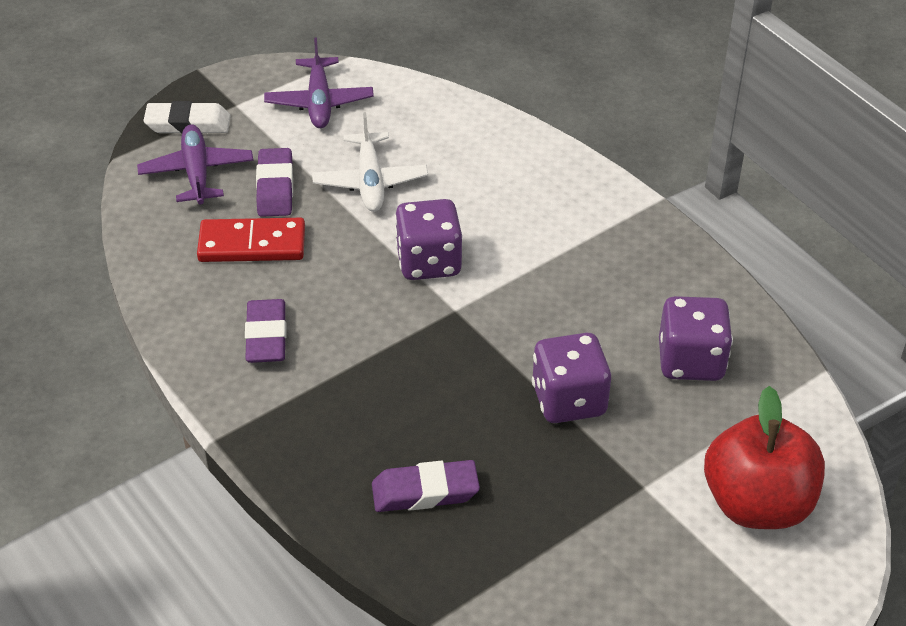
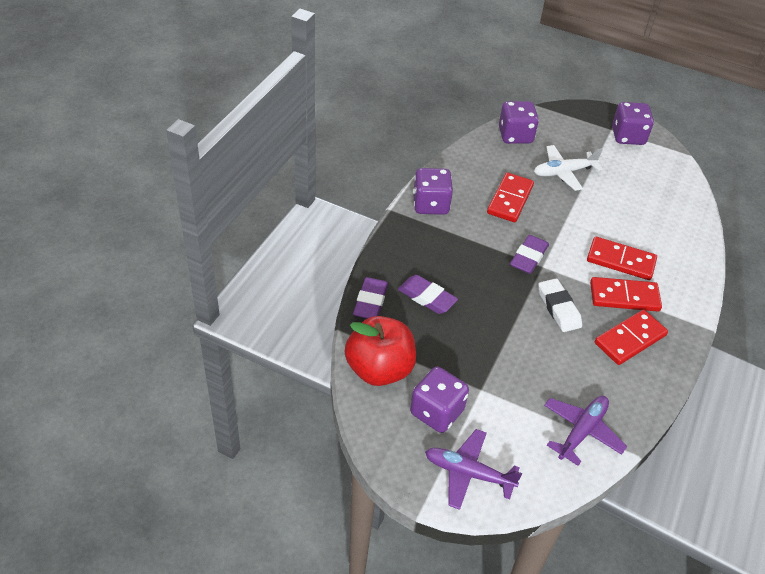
purple dice: 3 -> 4
red domino: 1 -> 4

